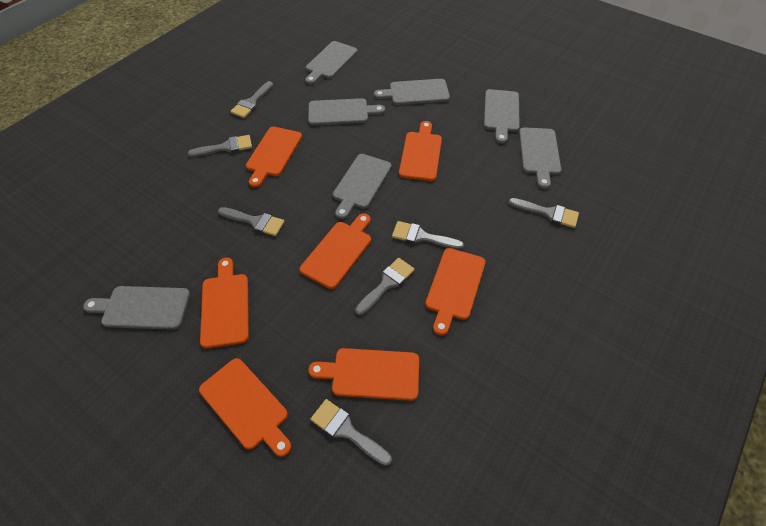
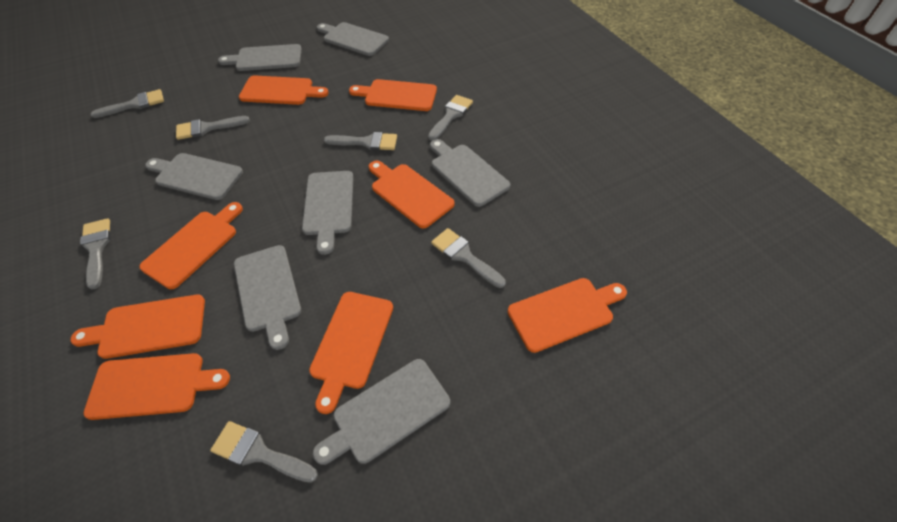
orange cutting board: 7 -> 8

